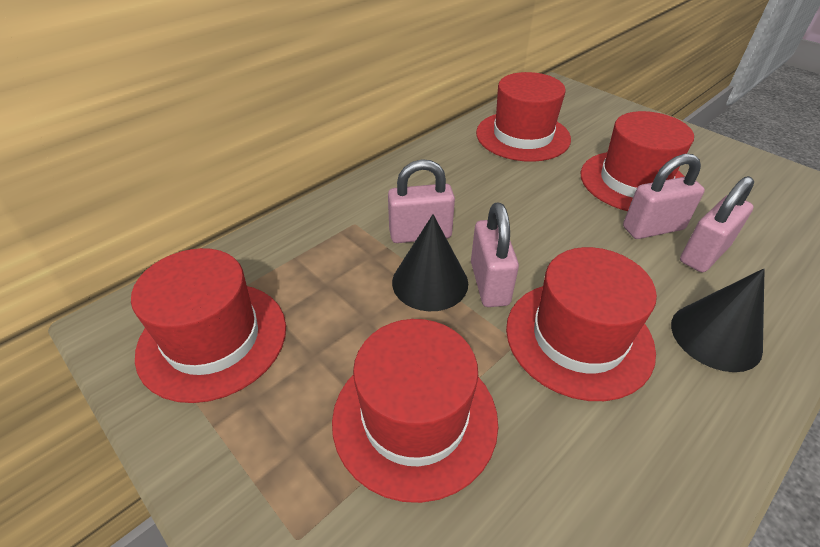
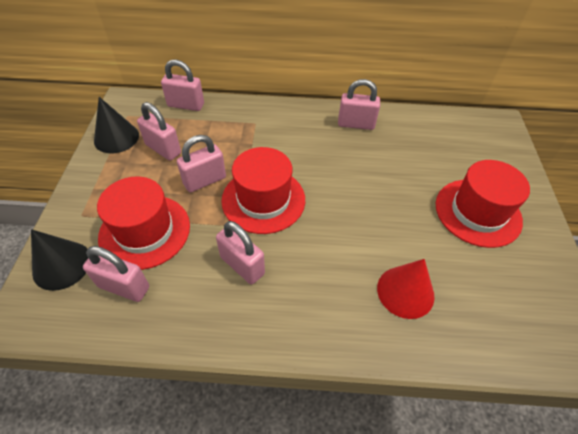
pink padlock: 4 -> 6
red cone: 0 -> 1
red hat: 5 -> 3

